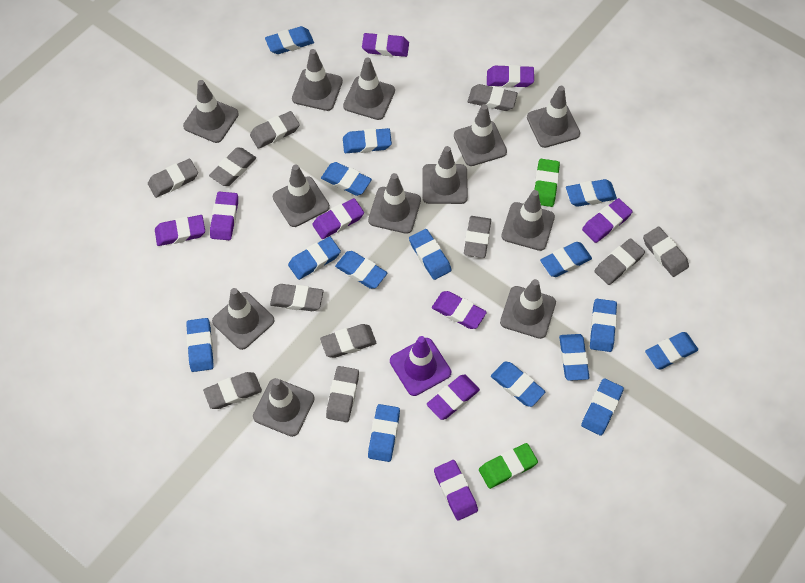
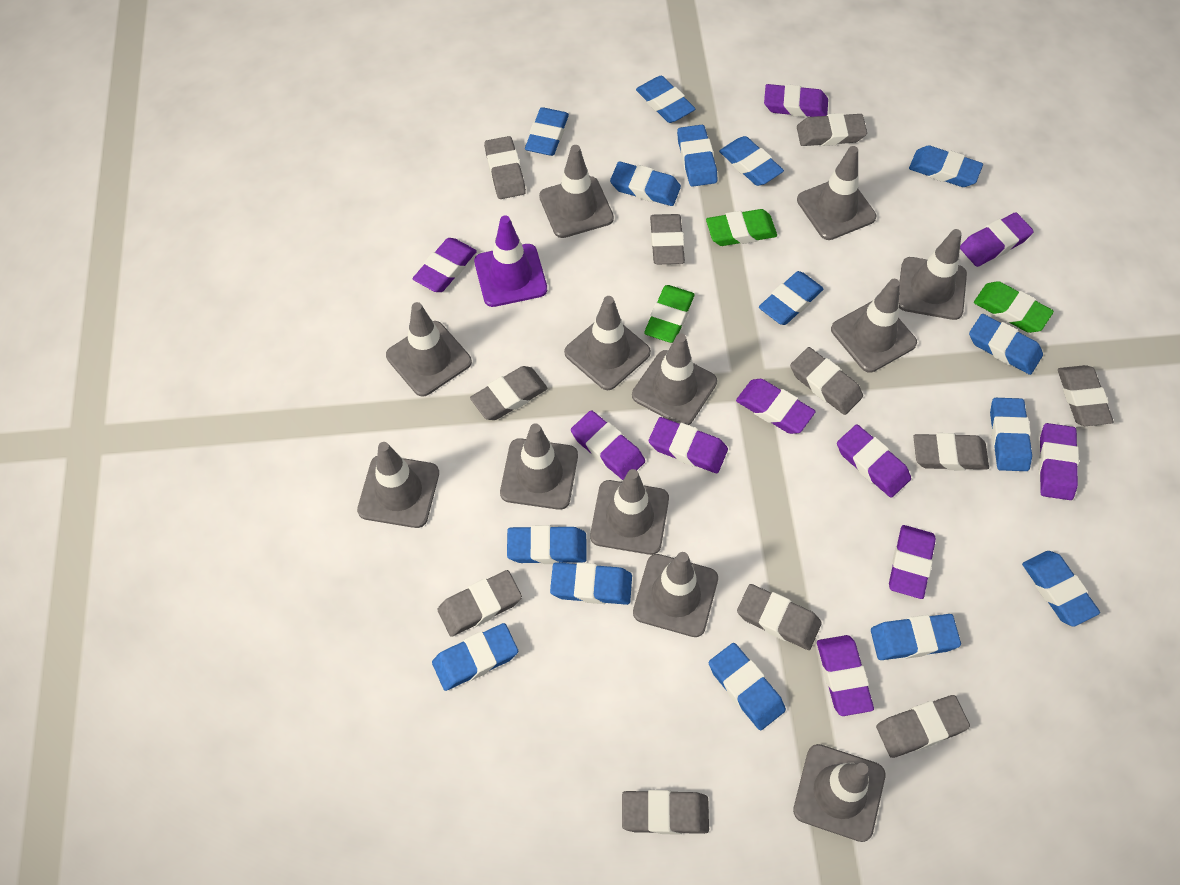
green eraser: 2 -> 3
purple eraser: 9 -> 10

